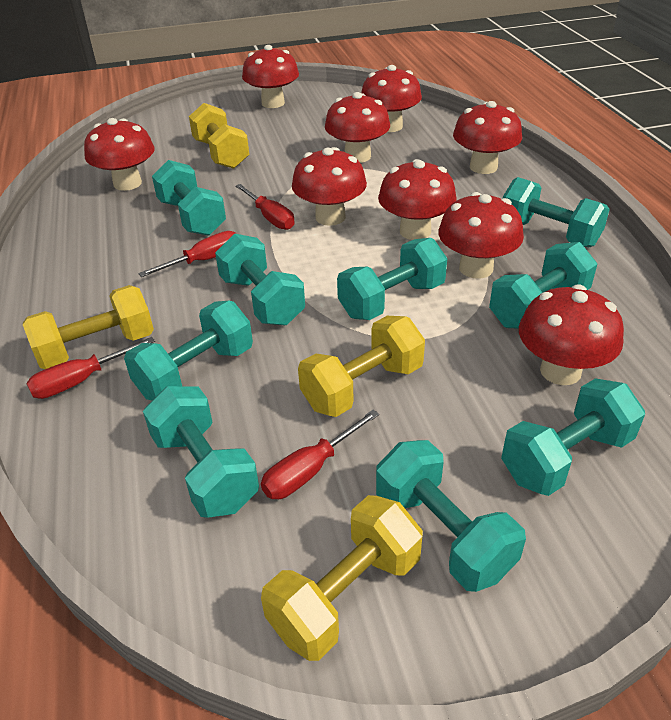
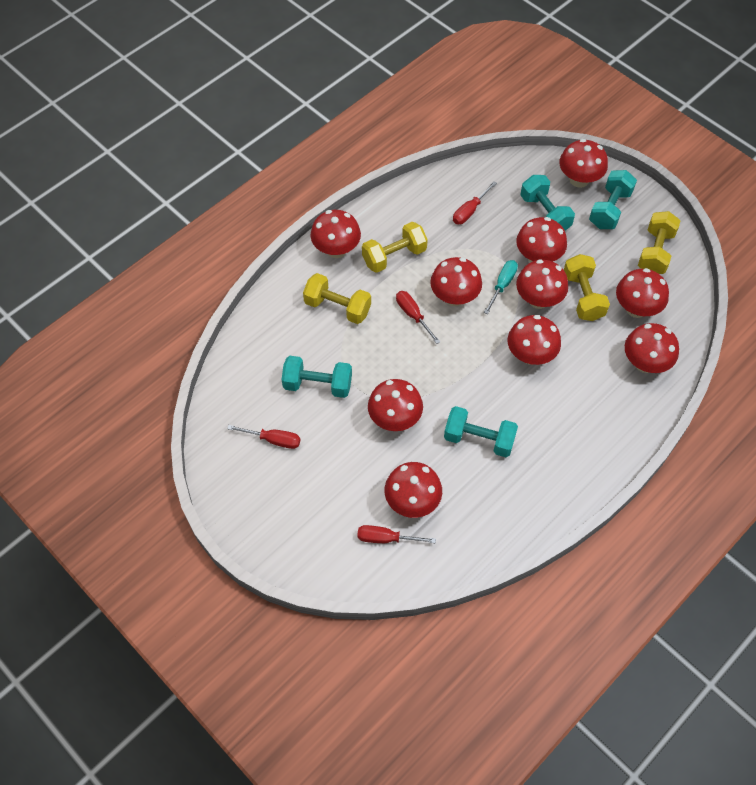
red mushroom: 9 -> 10
turquoise dumbbell: 9 -> 4
turquoise screwdriver: 0 -> 1

